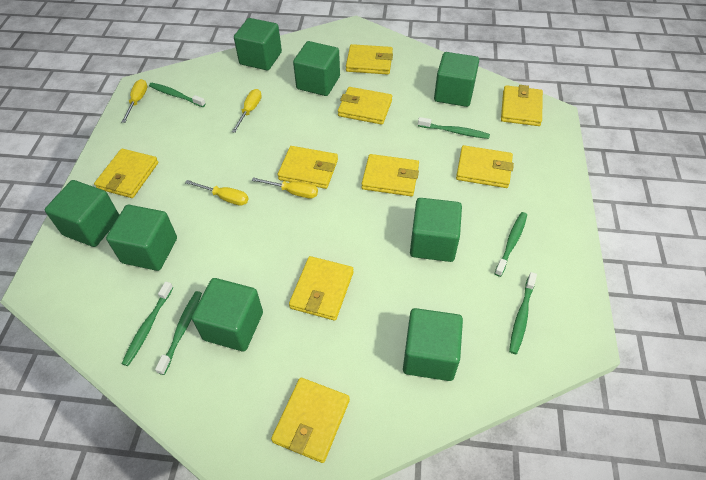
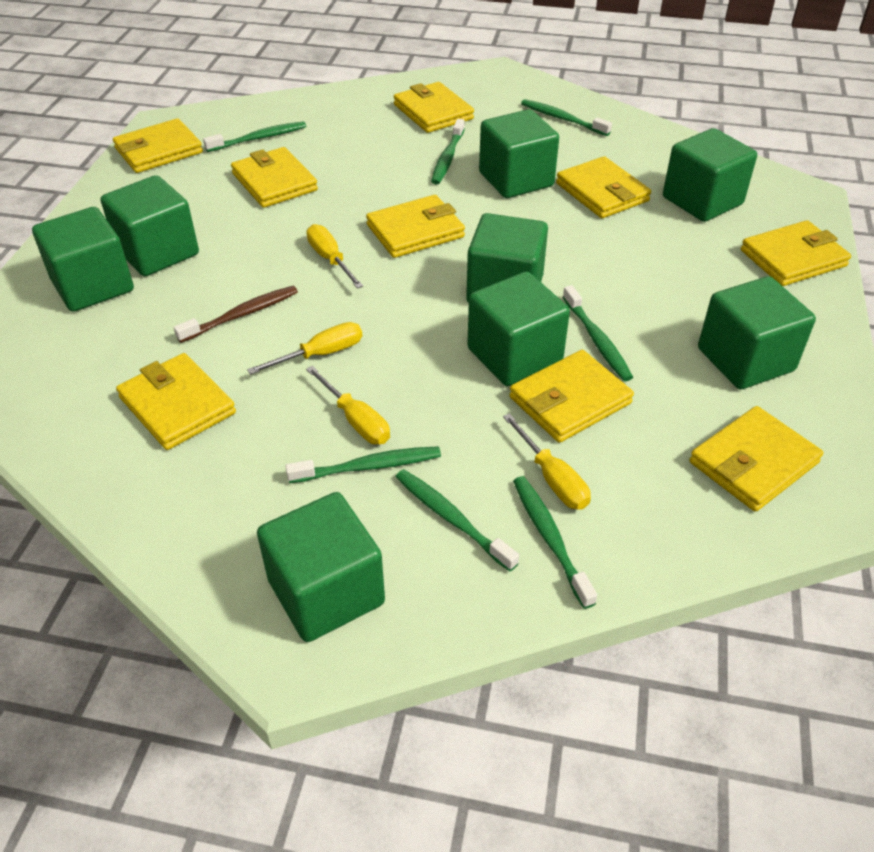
brown toothbrush: 0 -> 1
green toothbrush: 6 -> 7

